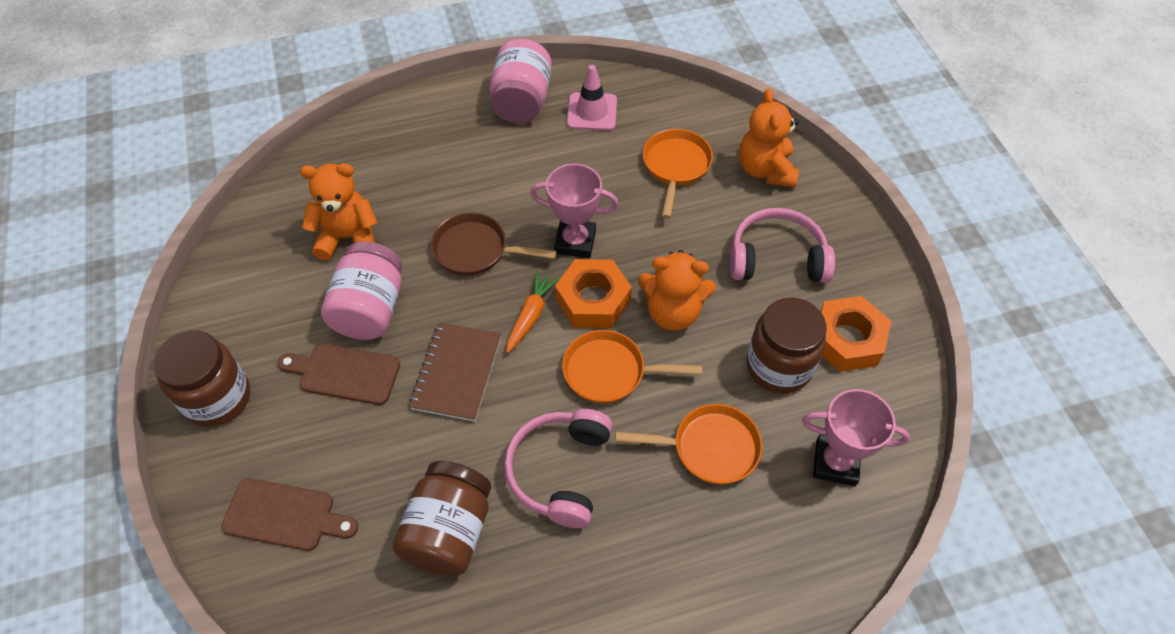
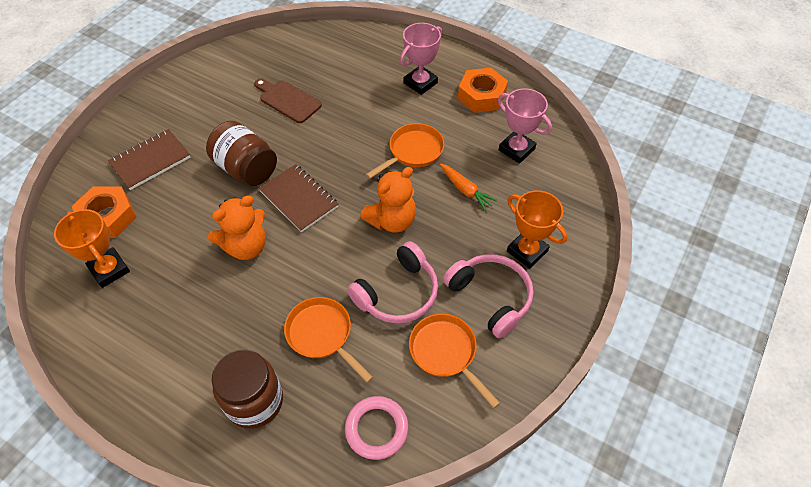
brown cutting board: 2 -> 1
brown jar: 3 -> 2
brown notebook: 1 -> 2
brown pan: 1 -> 0
orange teddy bear: 3 -> 2
orange trophy: 0 -> 2
pink jar: 2 -> 0
pink ring: 0 -> 1
pink traffic cone: 1 -> 0

